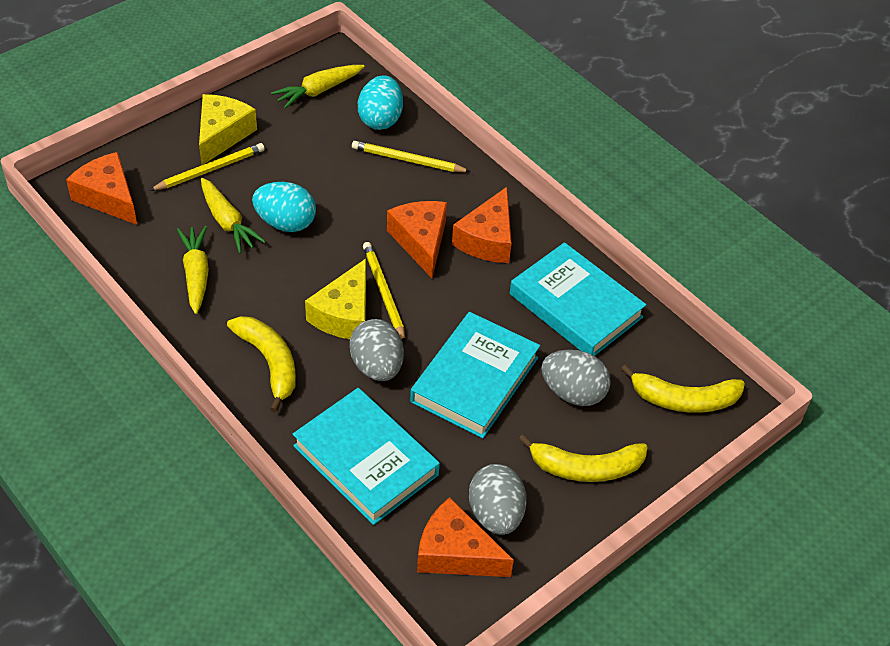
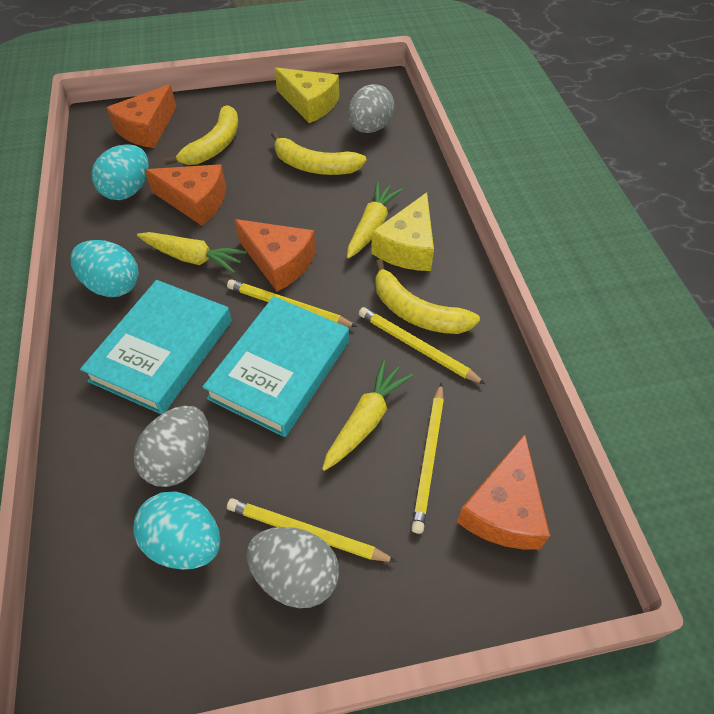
turquoise book: 3 -> 2
turquoise egg: 2 -> 3
yellow pencil: 3 -> 4

